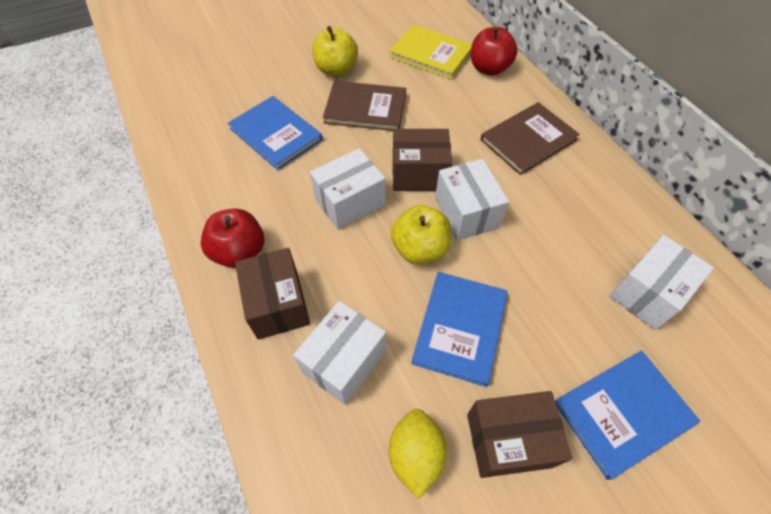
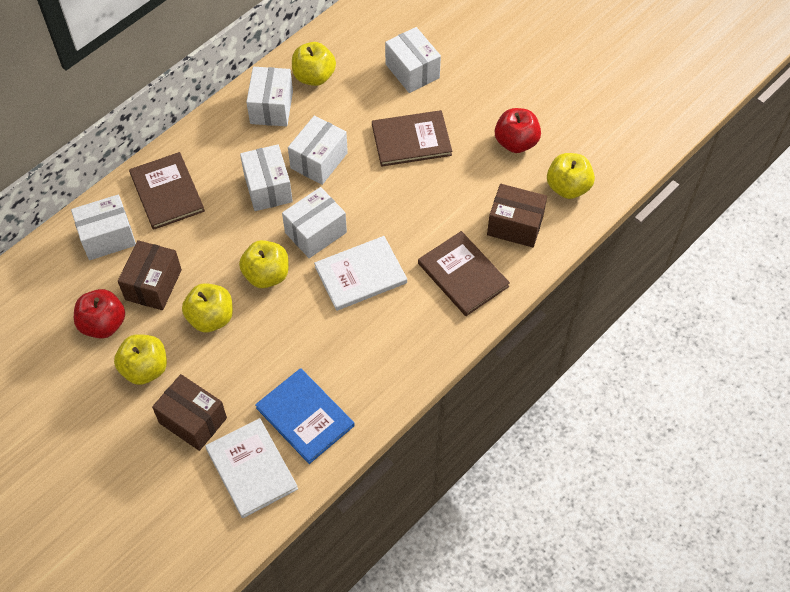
blue book: 3 -> 1
brown book: 2 -> 3
white book: 0 -> 2
white box: 4 -> 6
yellow apple: 2 -> 5
yellow book: 1 -> 0
yellow lemon: 1 -> 0

